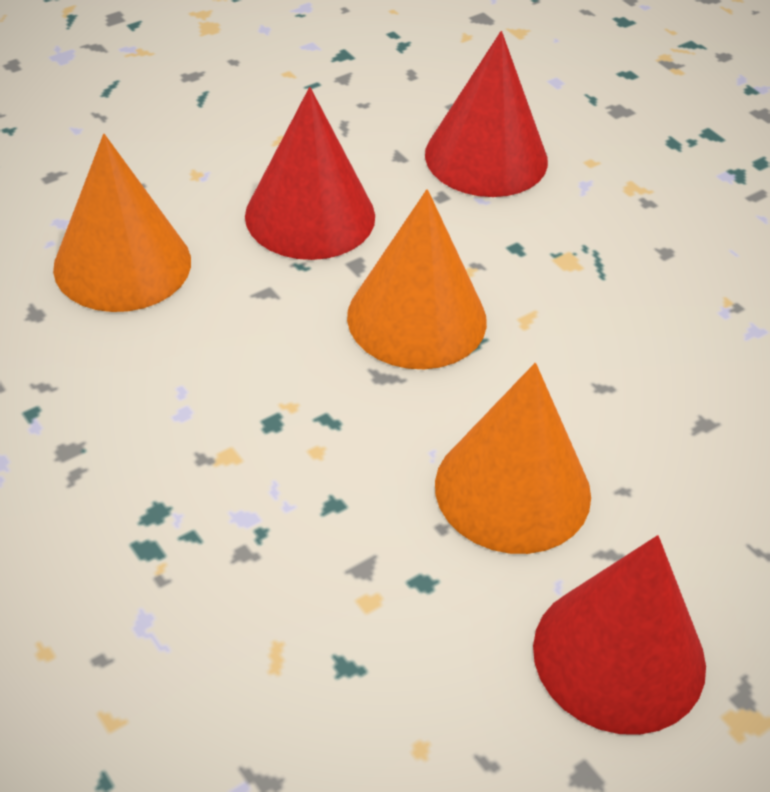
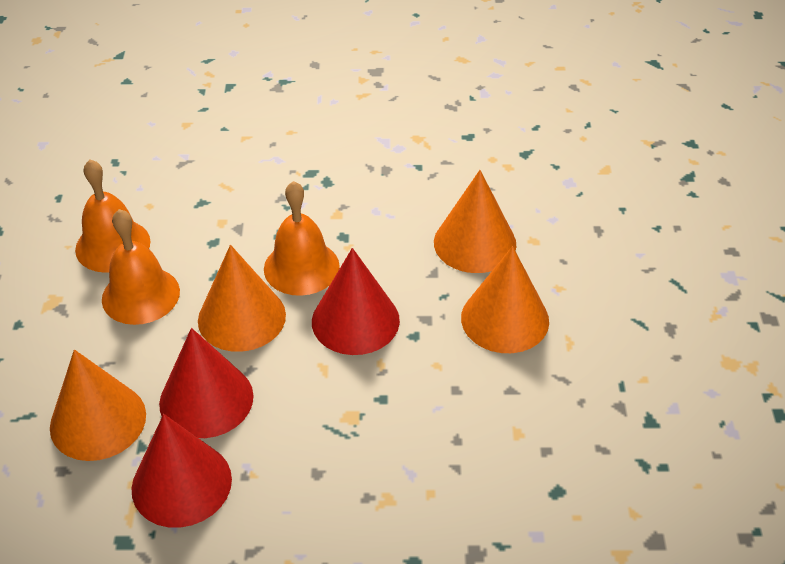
orange bell: 0 -> 3
orange cone: 3 -> 4

